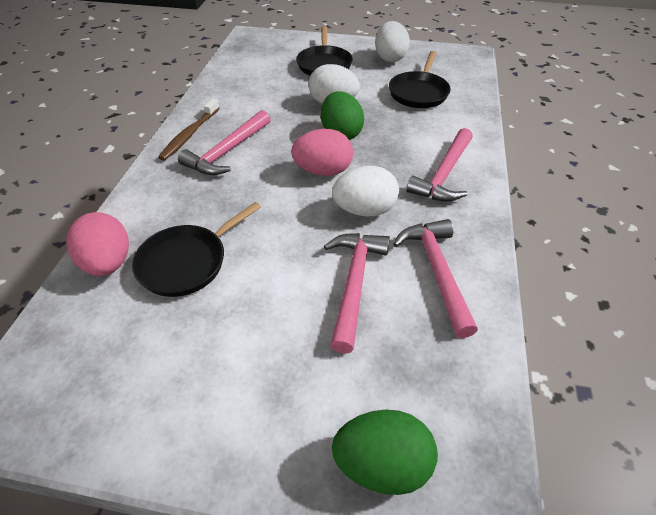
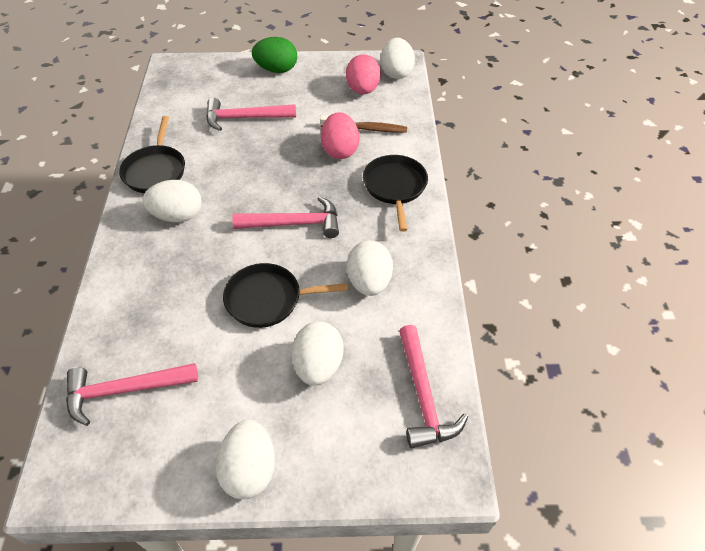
green egg: 2 -> 1
white egg: 3 -> 5

